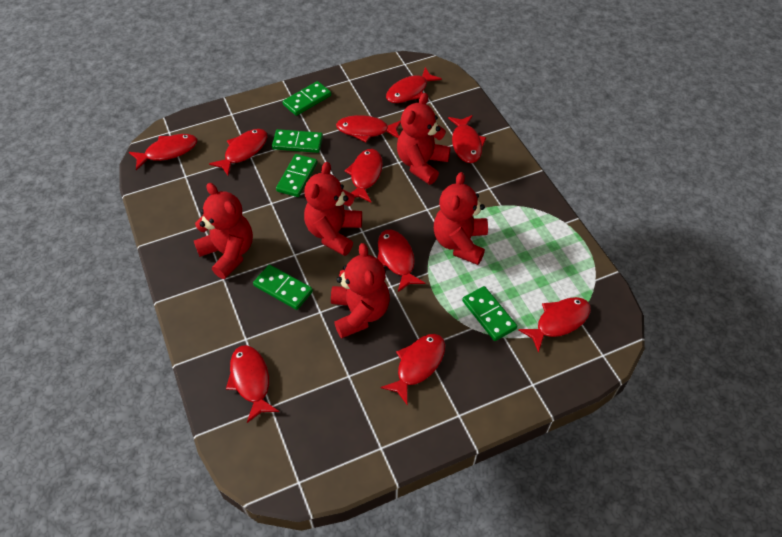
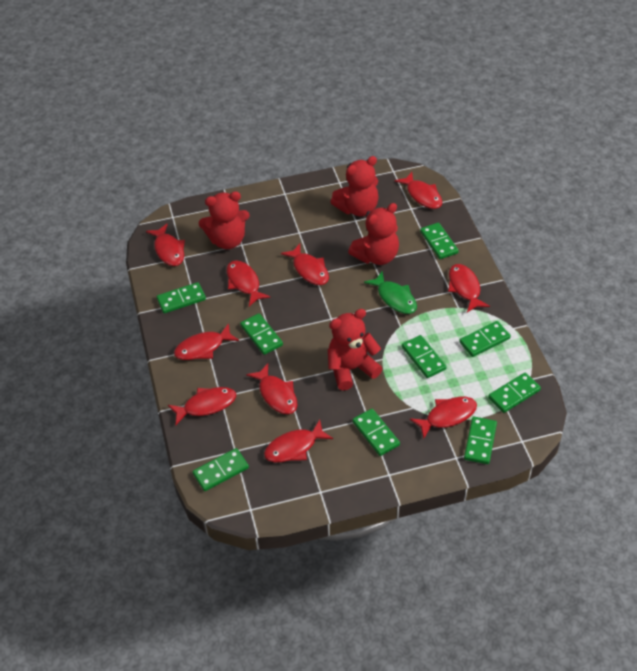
green domino: 5 -> 9
green fish: 0 -> 1
red teddy bear: 5 -> 4

